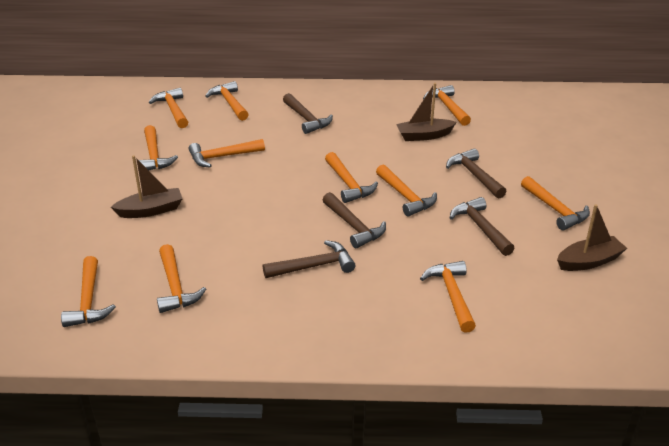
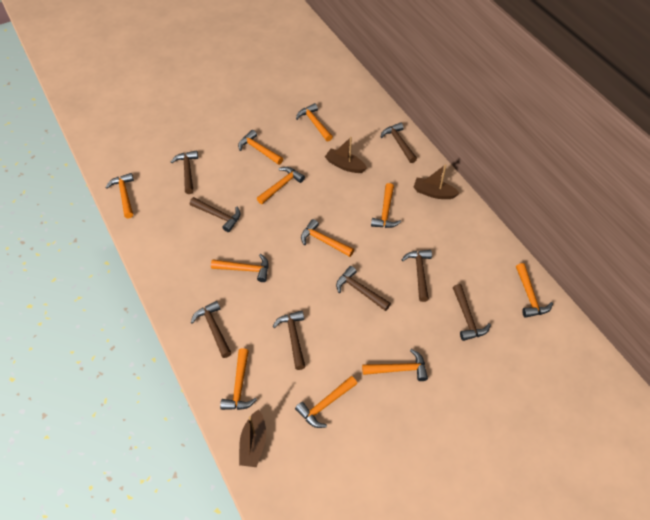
brown hammer: 5 -> 8

